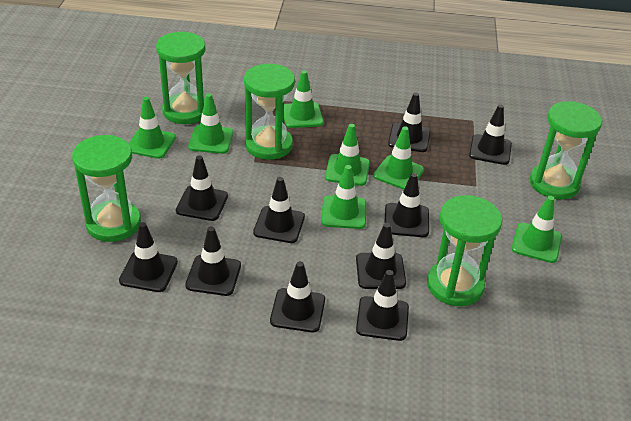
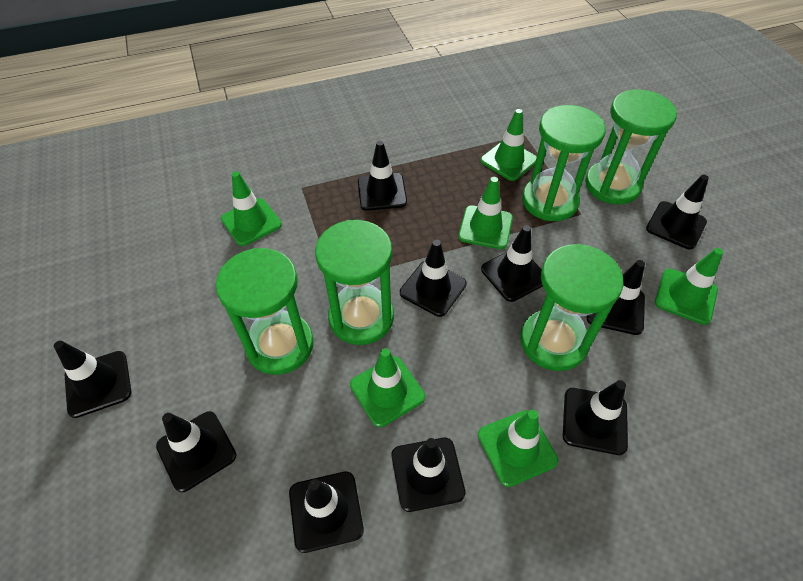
green traffic cone: 7 -> 6

